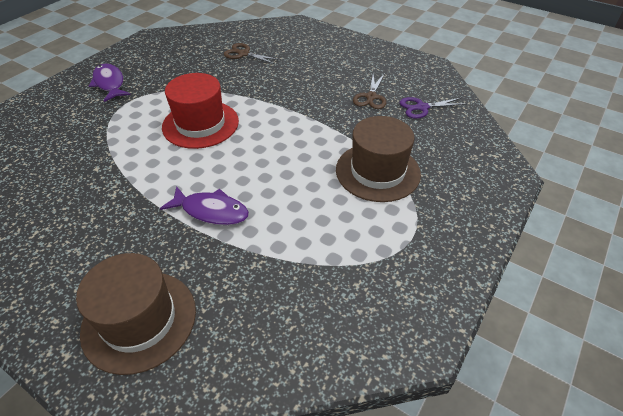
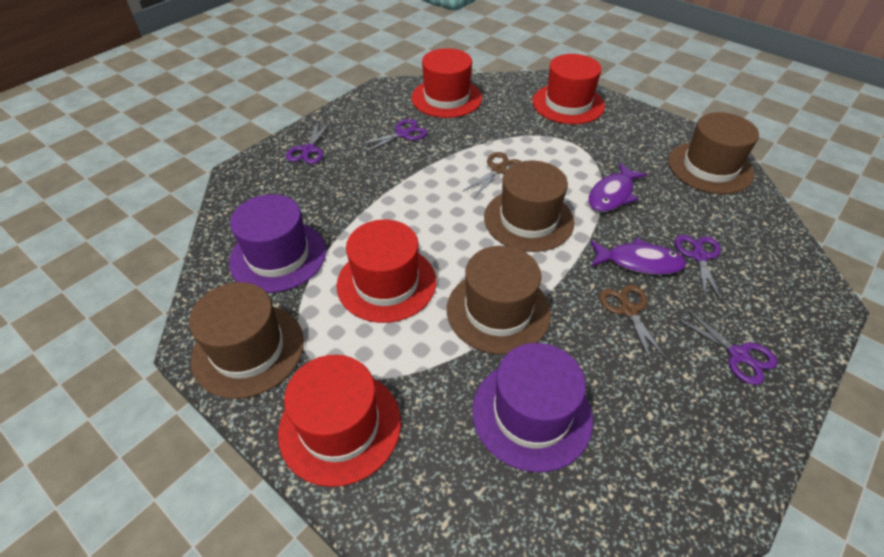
brown hat: 2 -> 4
purple hat: 0 -> 2
purple scissors: 1 -> 4
red hat: 1 -> 4

